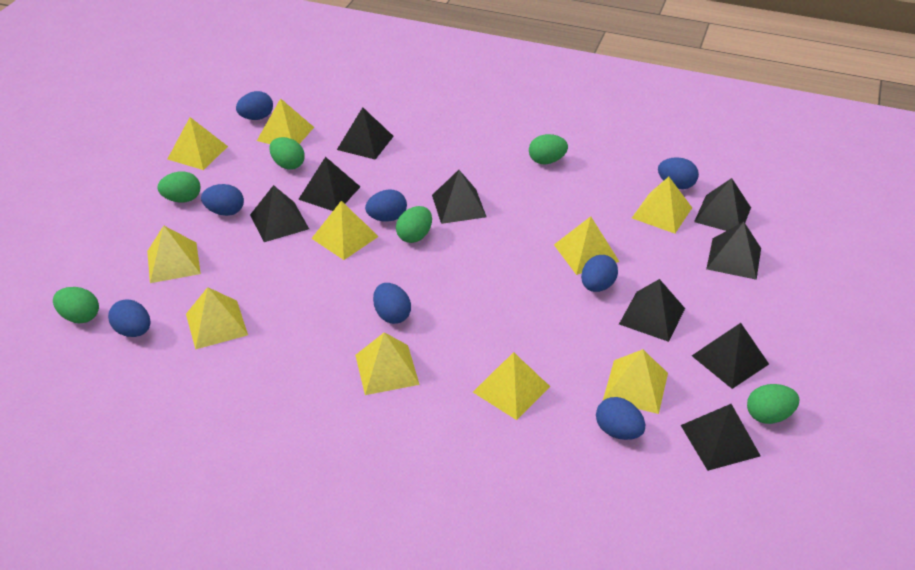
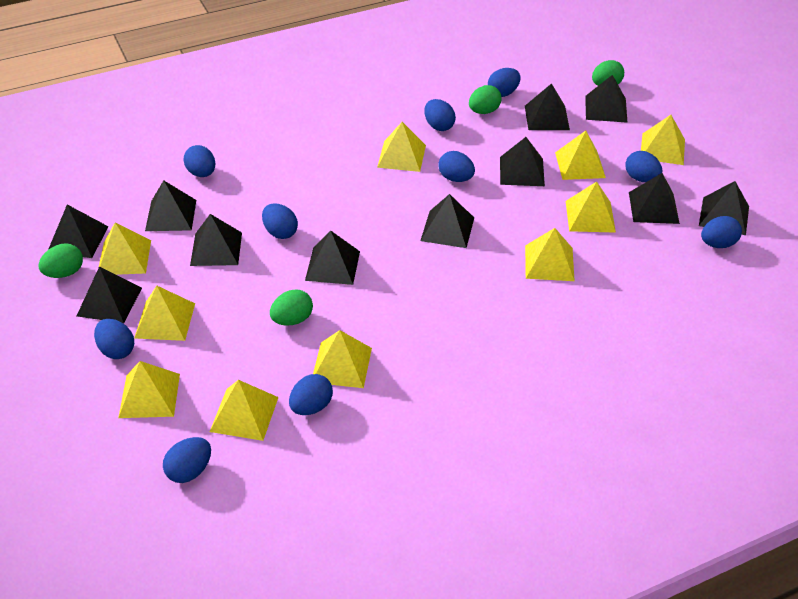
black pyramid: 9 -> 11
blue egg: 8 -> 10
green egg: 6 -> 4

